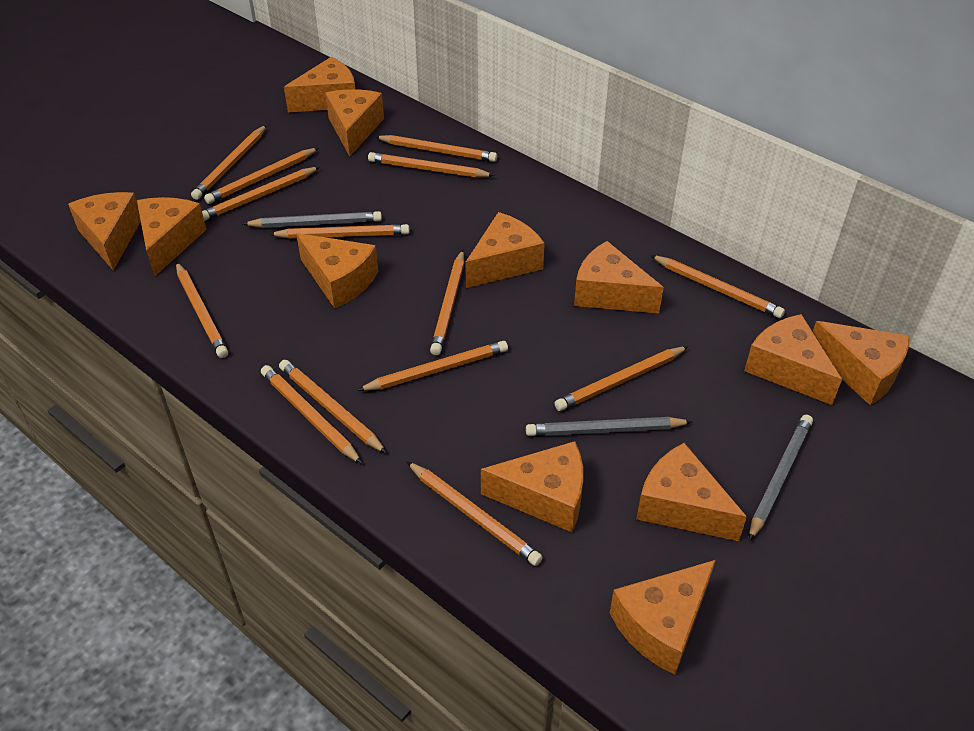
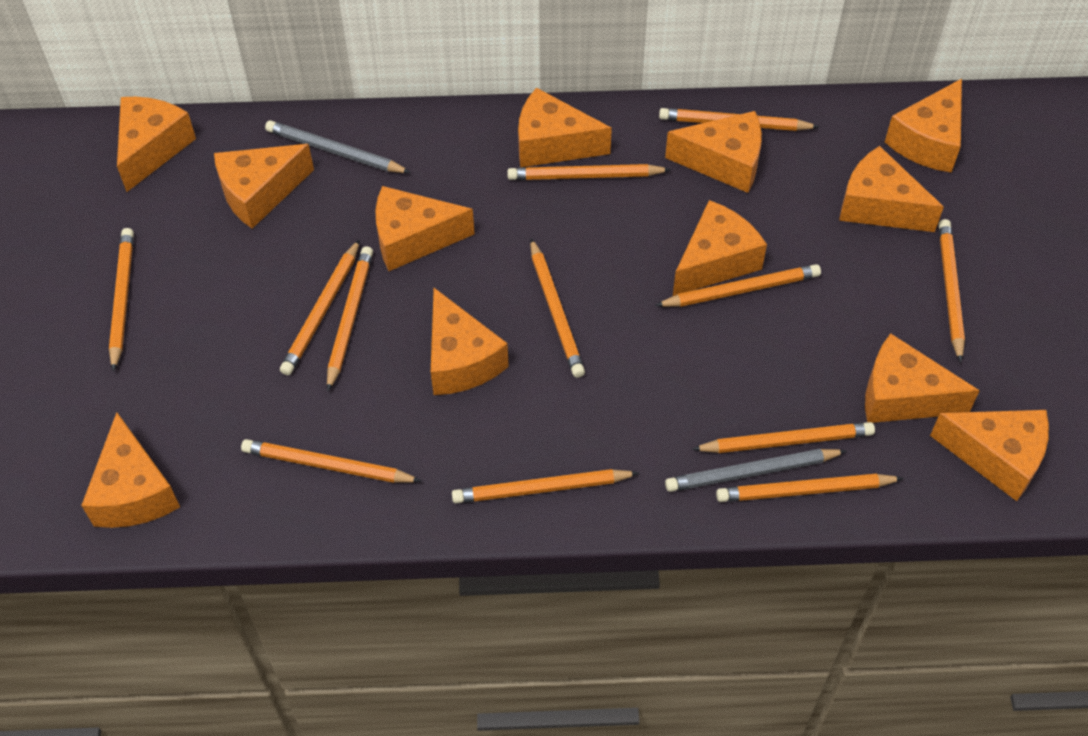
grey pencil: 3 -> 2
orange pencil: 14 -> 12

